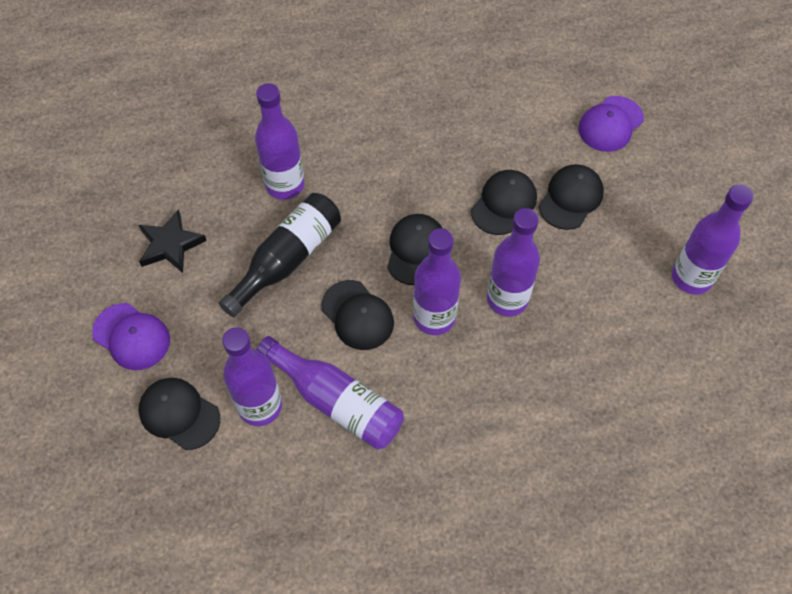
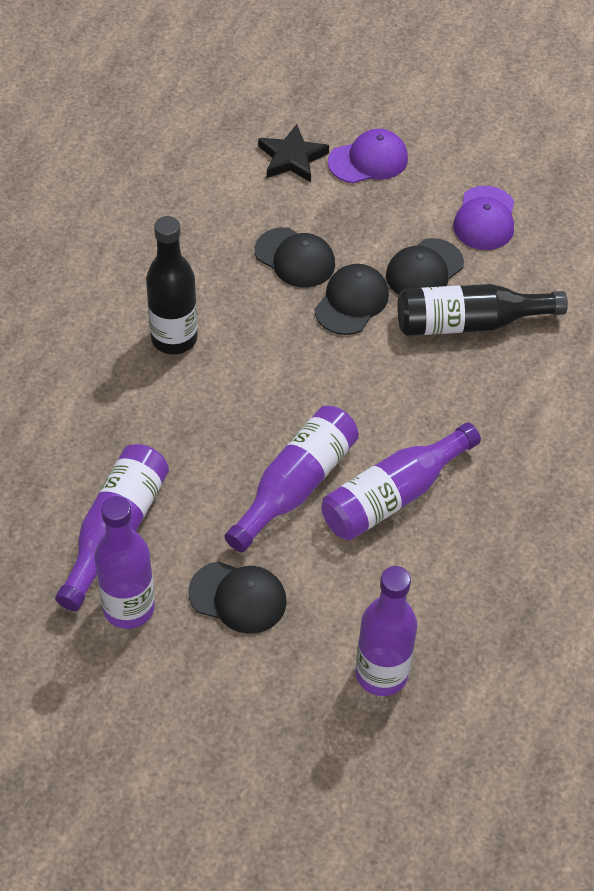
black bottle: 1 -> 2
black cap: 5 -> 4
purple bottle: 6 -> 5

